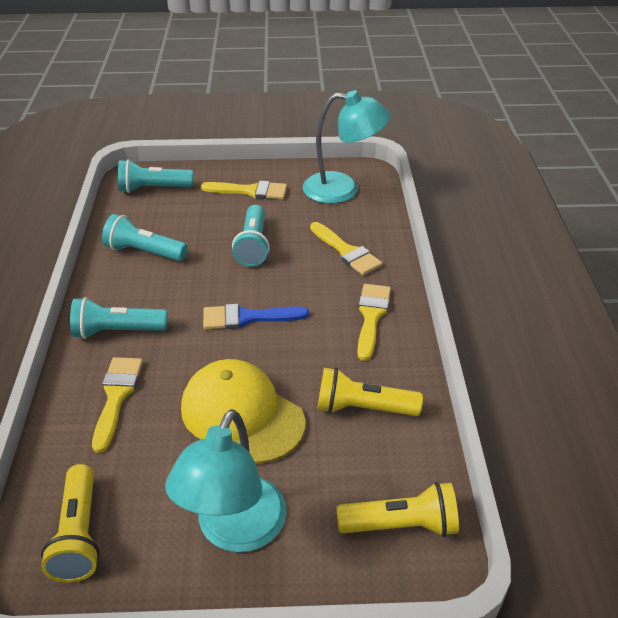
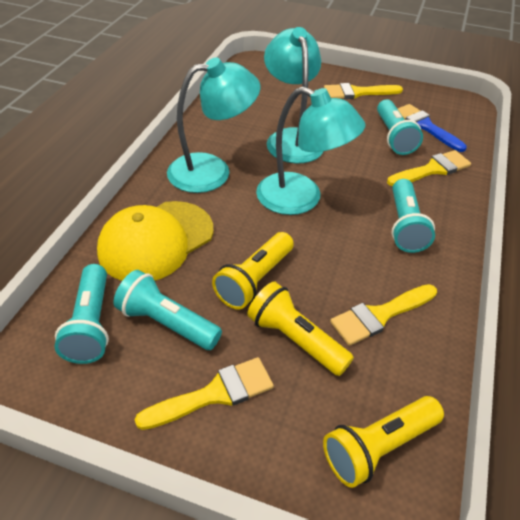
turquoise lamp: 2 -> 3

